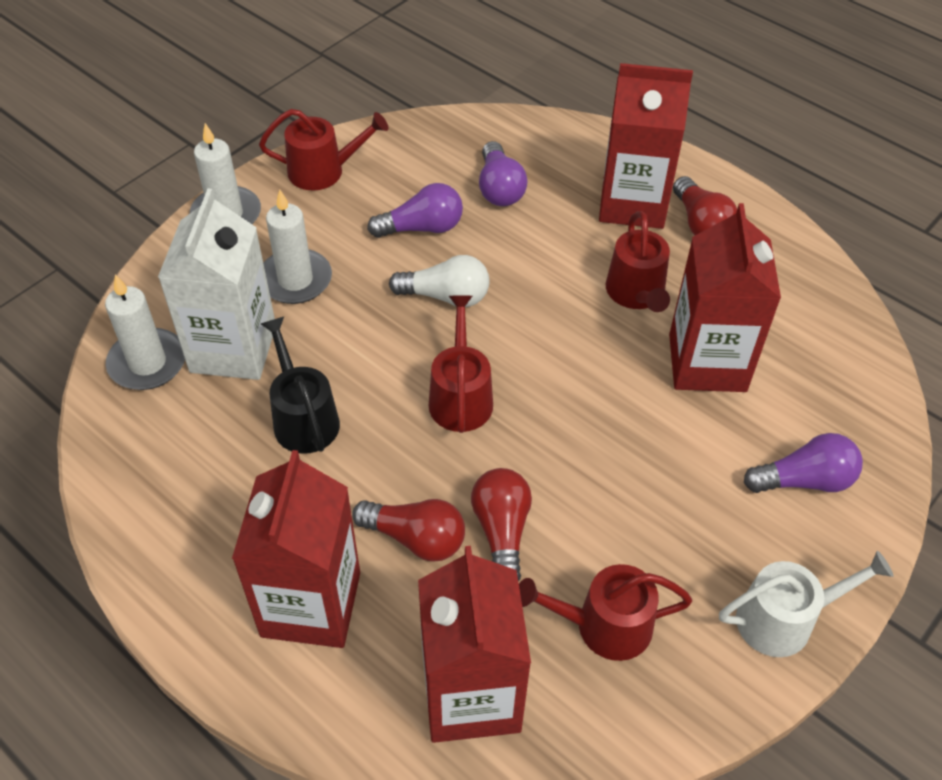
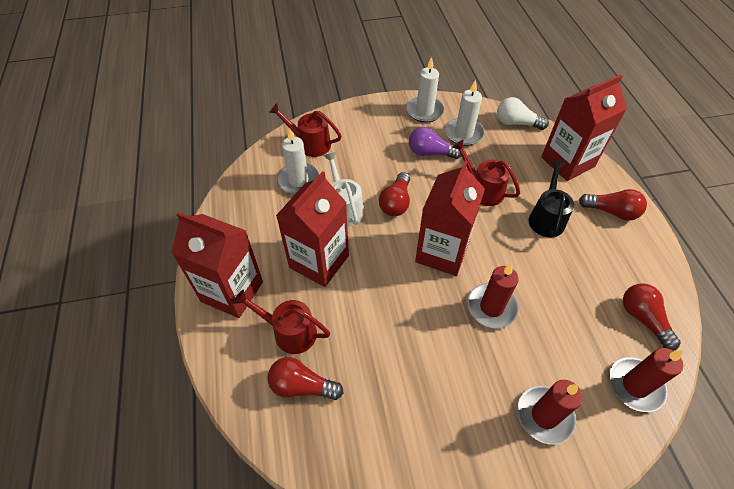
purple light bulb: 3 -> 1
red candle: 0 -> 3
red light bulb: 3 -> 4
red watering can: 4 -> 3
white carton: 1 -> 0

